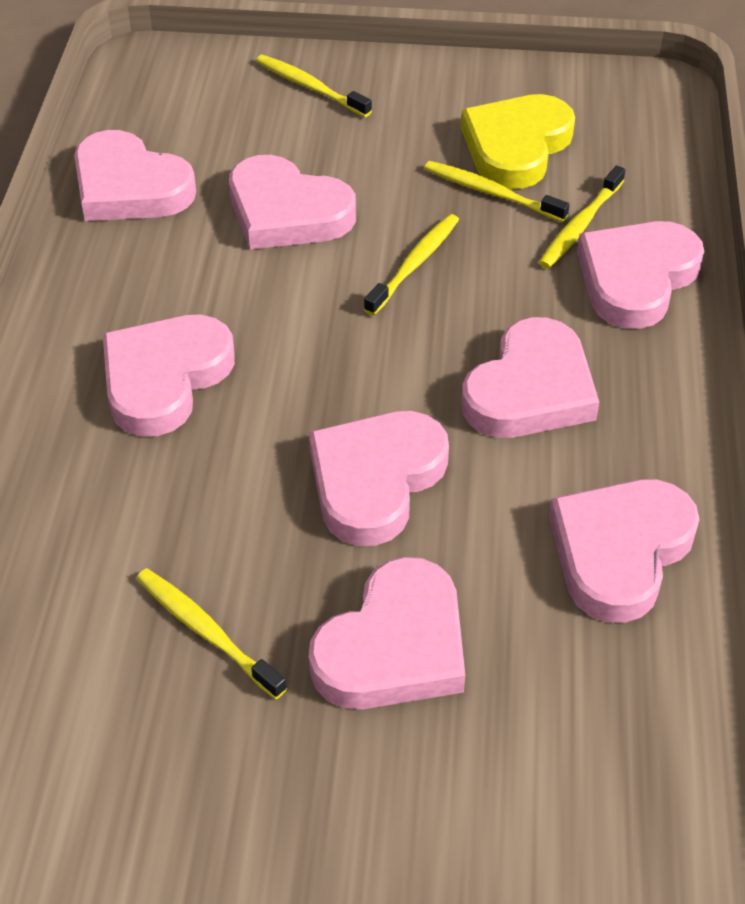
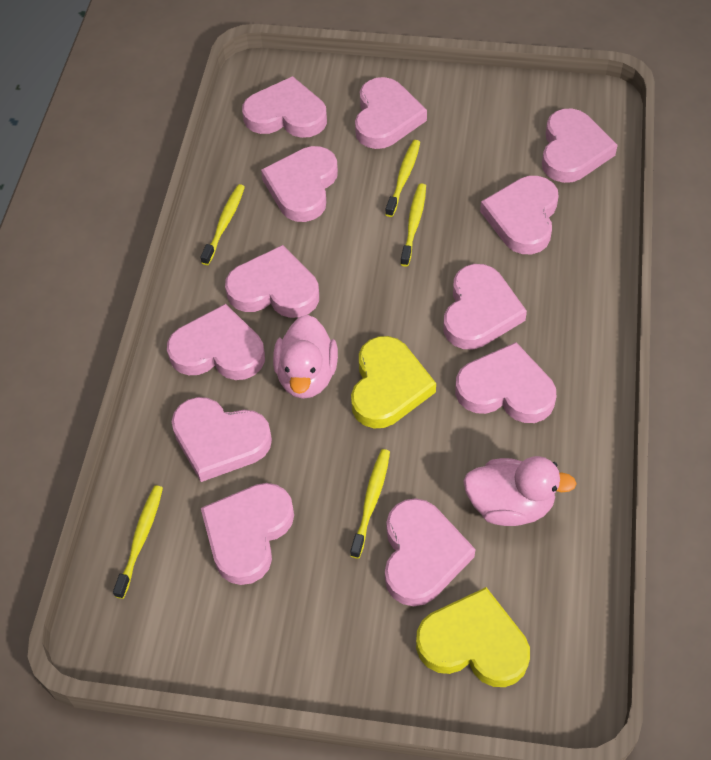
pink duck: 0 -> 2
pink heart: 8 -> 12
yellow heart: 1 -> 2

